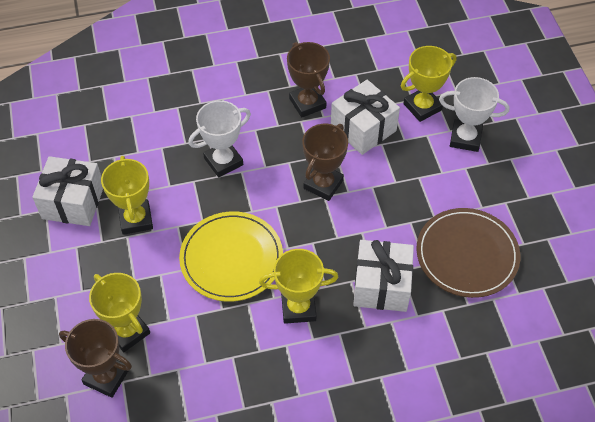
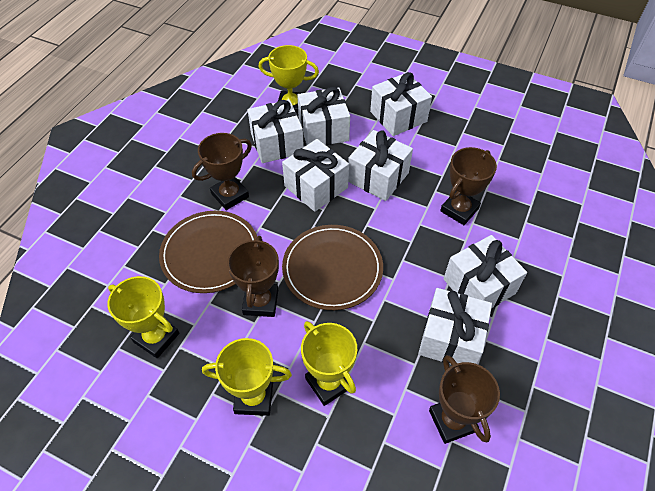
brown plate: 1 -> 2
brown trophy: 3 -> 4
white gift: 3 -> 7
white trophy: 2 -> 0
yellow plate: 1 -> 0

